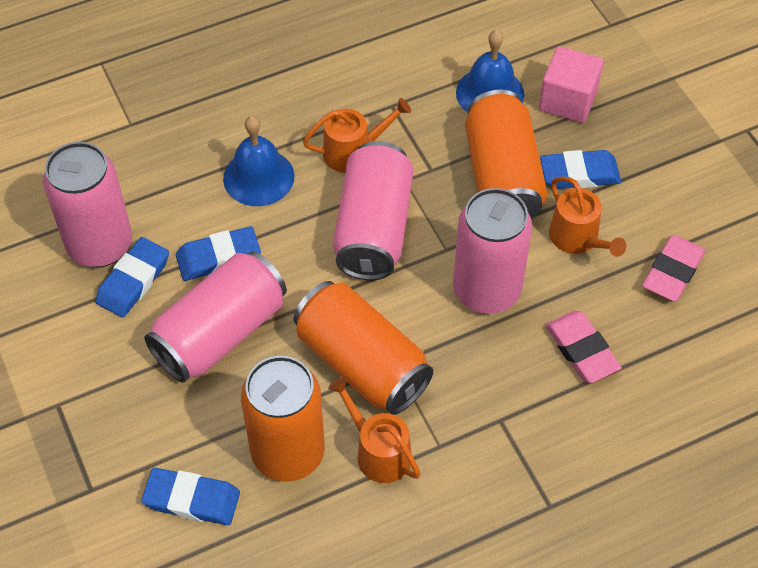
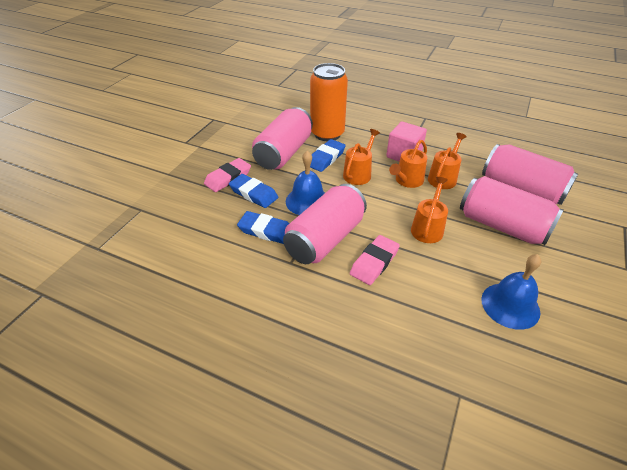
blue eraser: 4 -> 3
orange can: 3 -> 1
orange watering can: 3 -> 4

